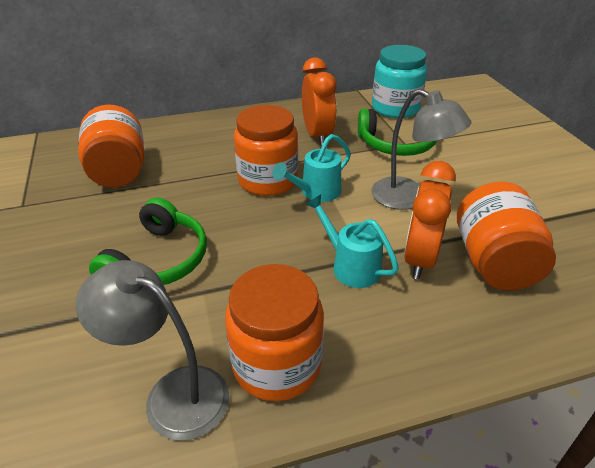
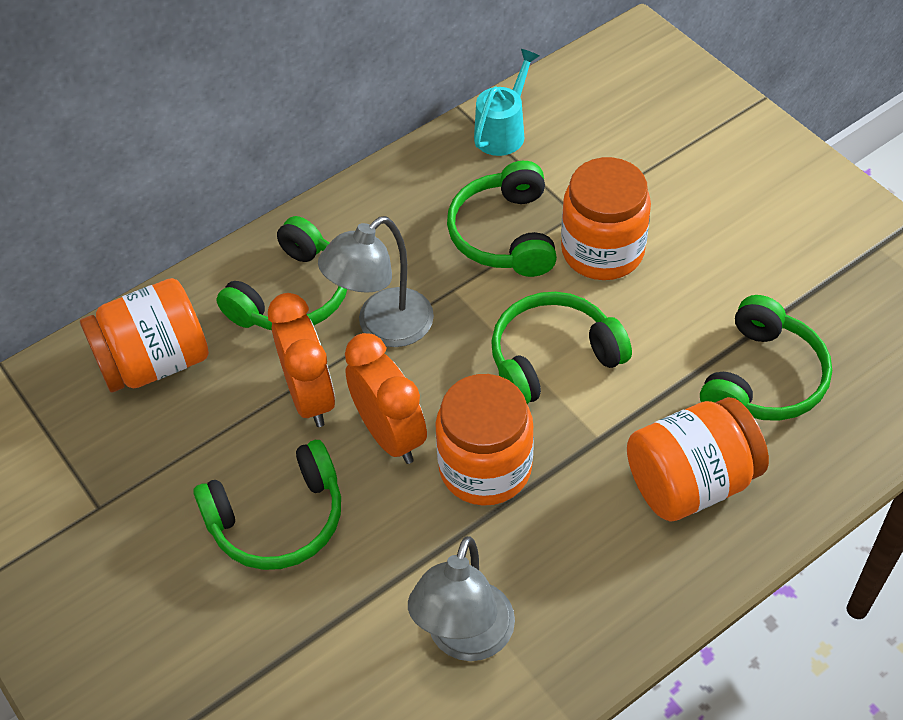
green headphones: 2 -> 5
turquoise jar: 1 -> 0
turquoise watering can: 2 -> 1

